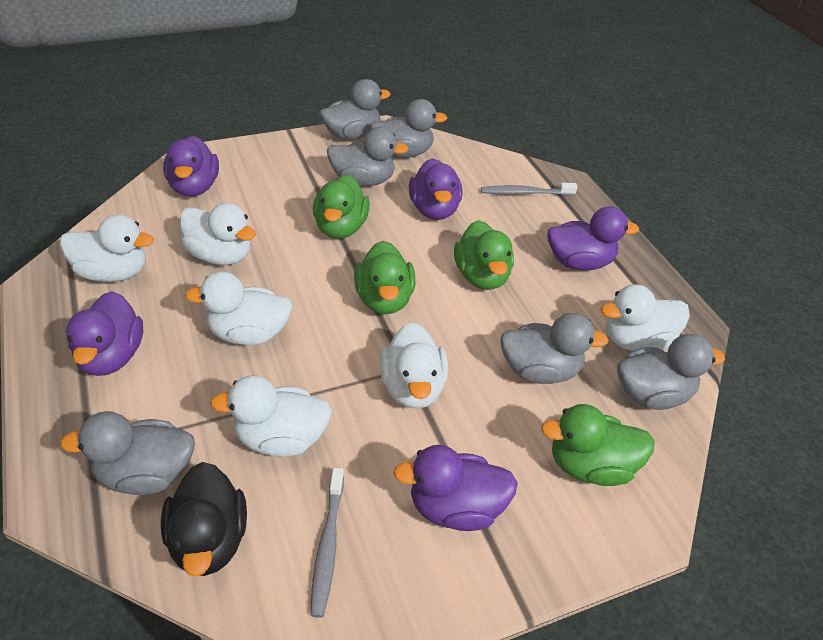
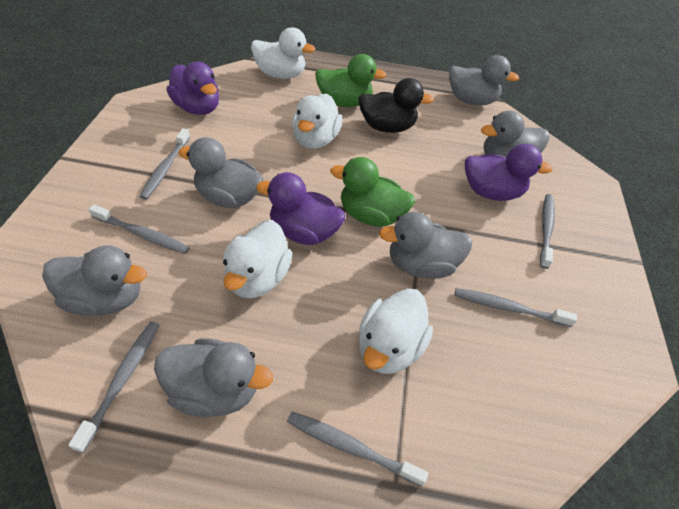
green duck: 4 -> 2
grey toothbrush: 2 -> 6
purple duck: 5 -> 3
white duck: 6 -> 4

